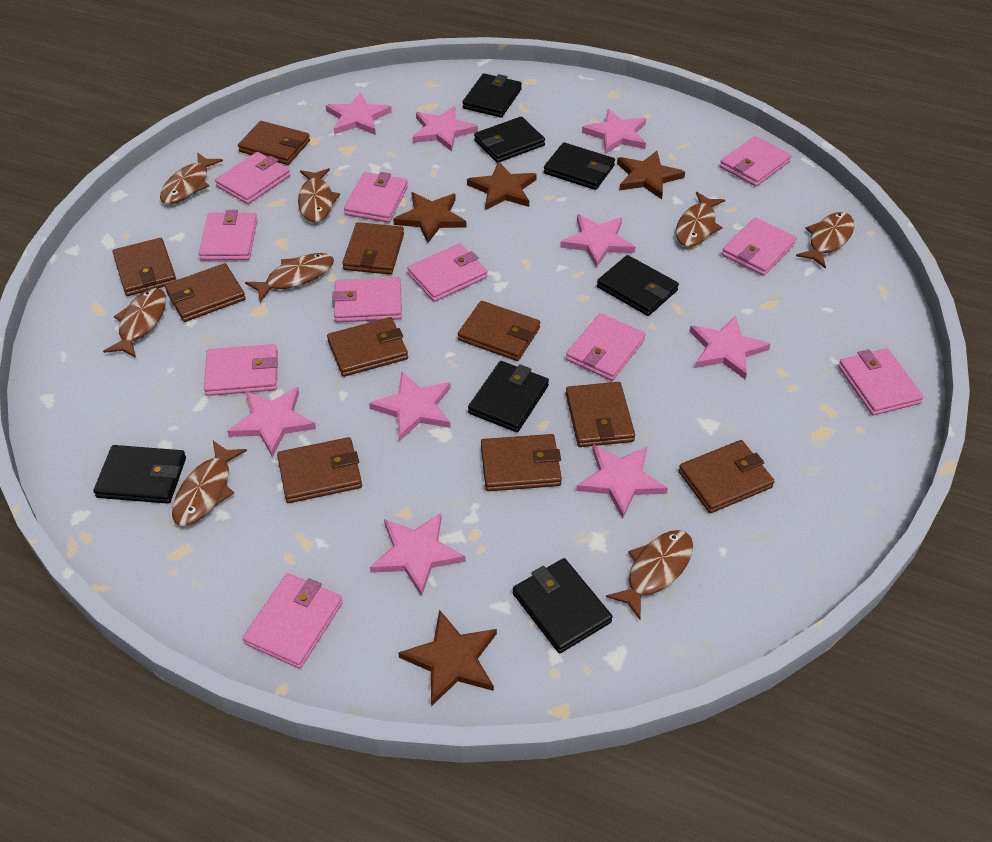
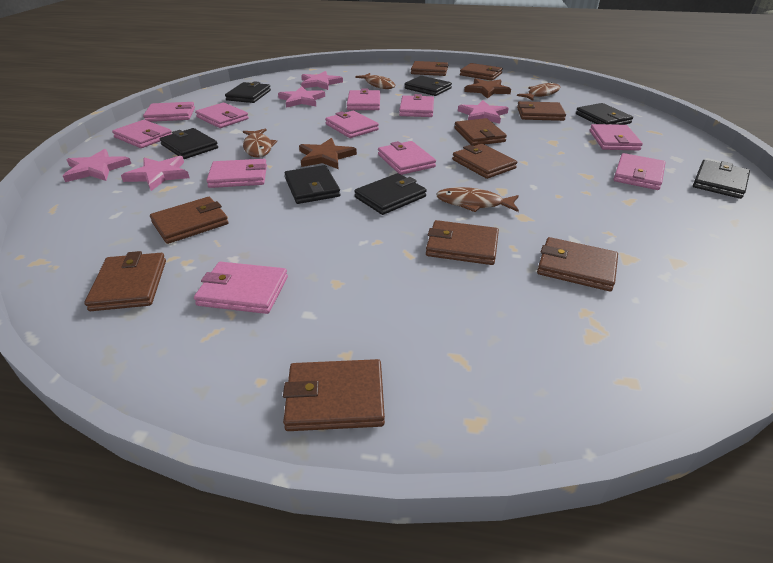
brown fish: 8 -> 4
brown star: 4 -> 2
pink star: 9 -> 5

